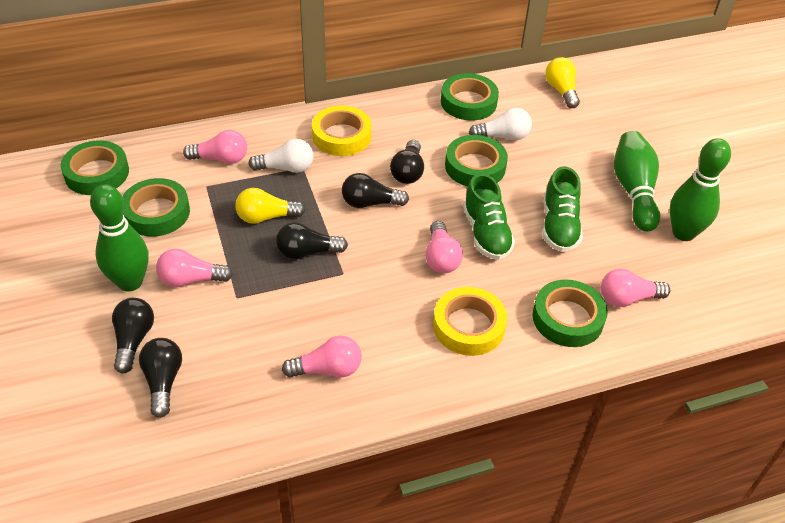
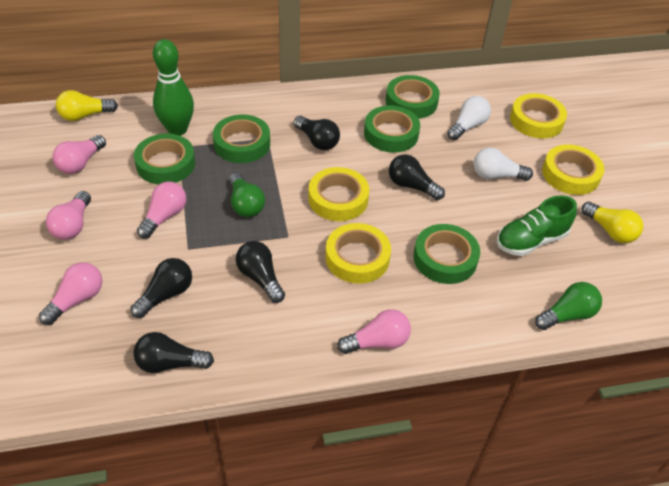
green bowling pin: 3 -> 1
green light bulb: 0 -> 2
green shoe: 2 -> 1
yellow tape: 2 -> 4

